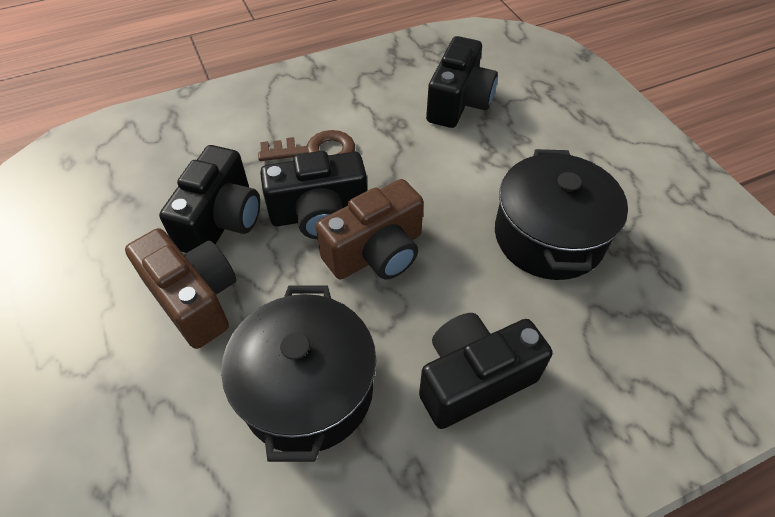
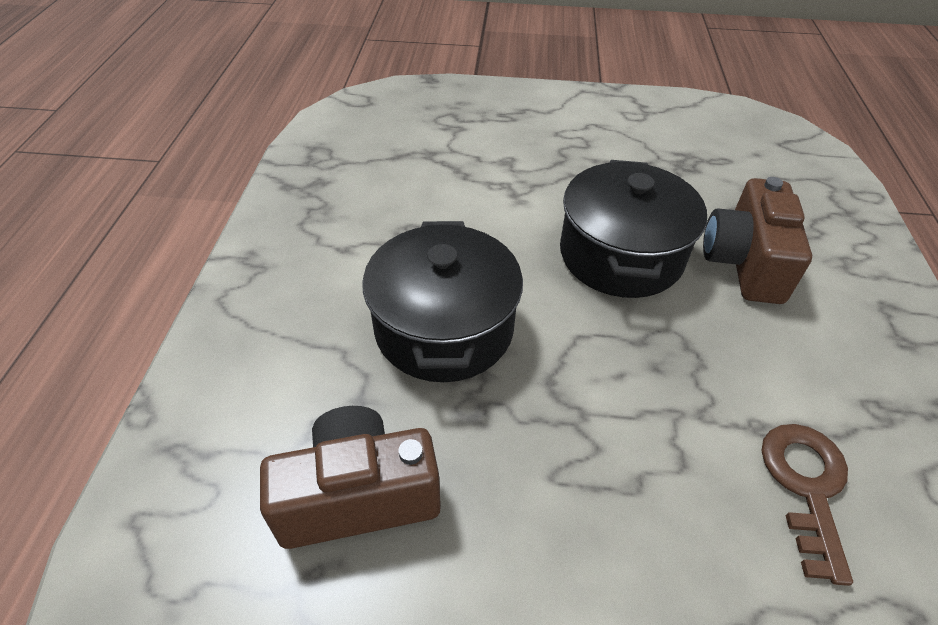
black camera: 4 -> 0

